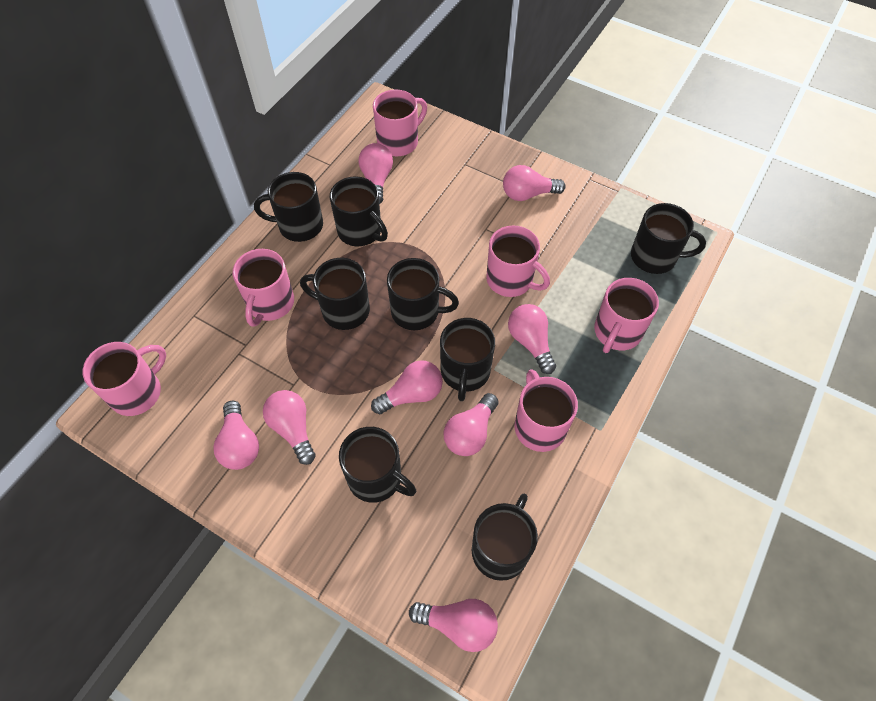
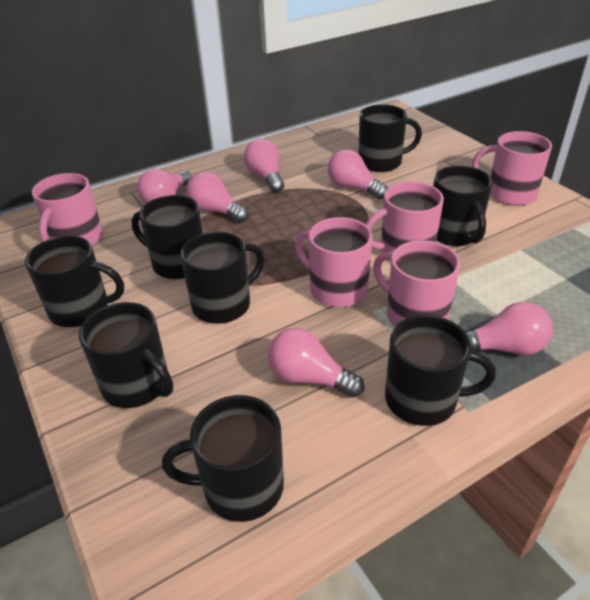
pink light bulb: 8 -> 6
pink mug: 6 -> 5

